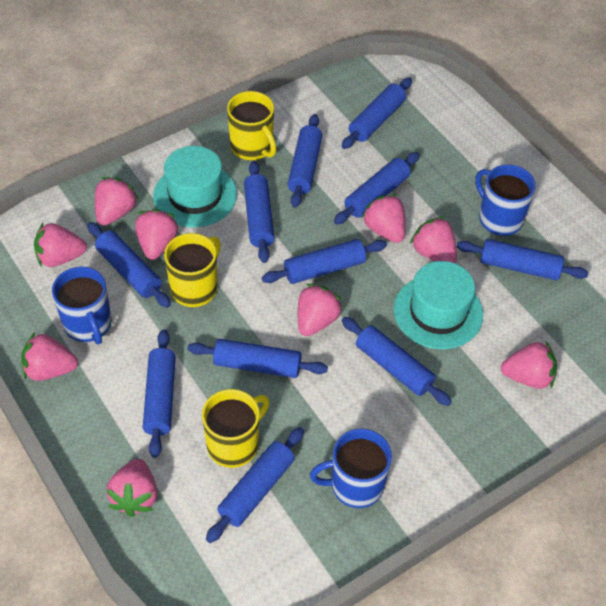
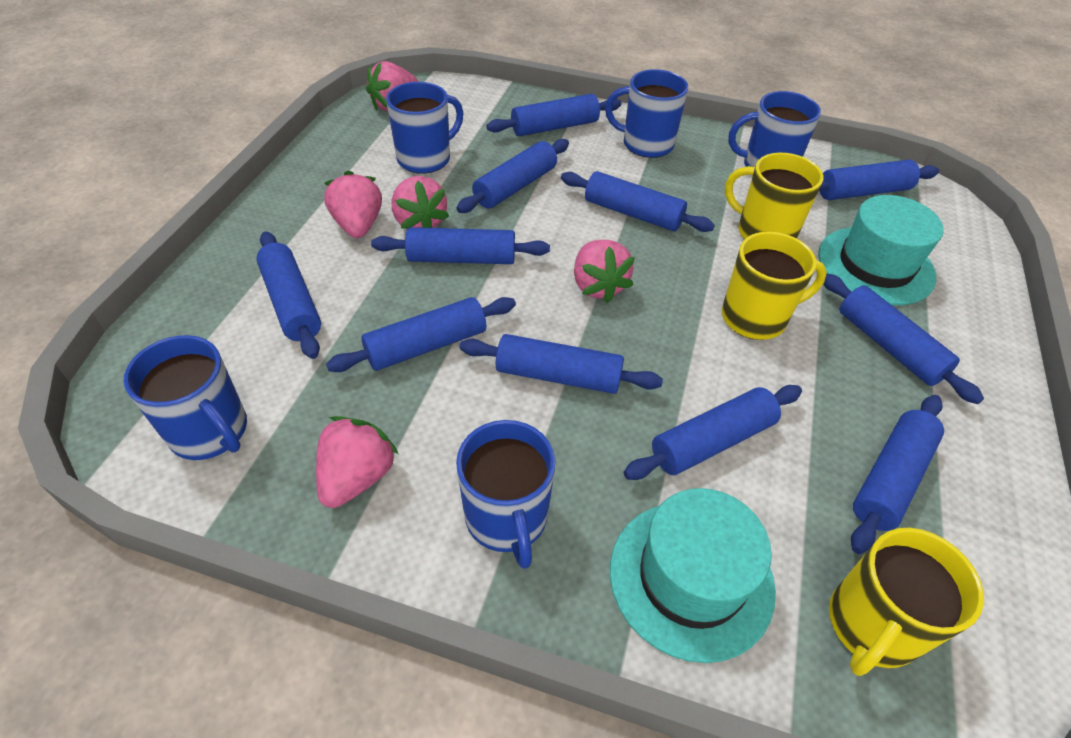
blue mug: 3 -> 5
pink strawberry: 9 -> 5

